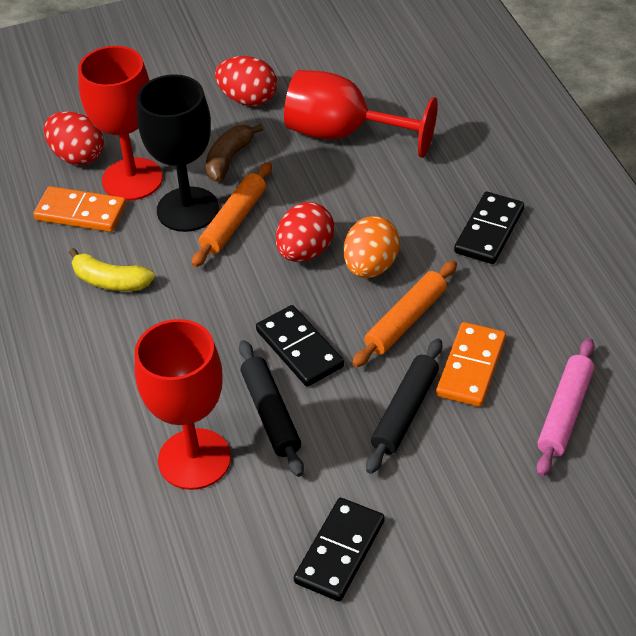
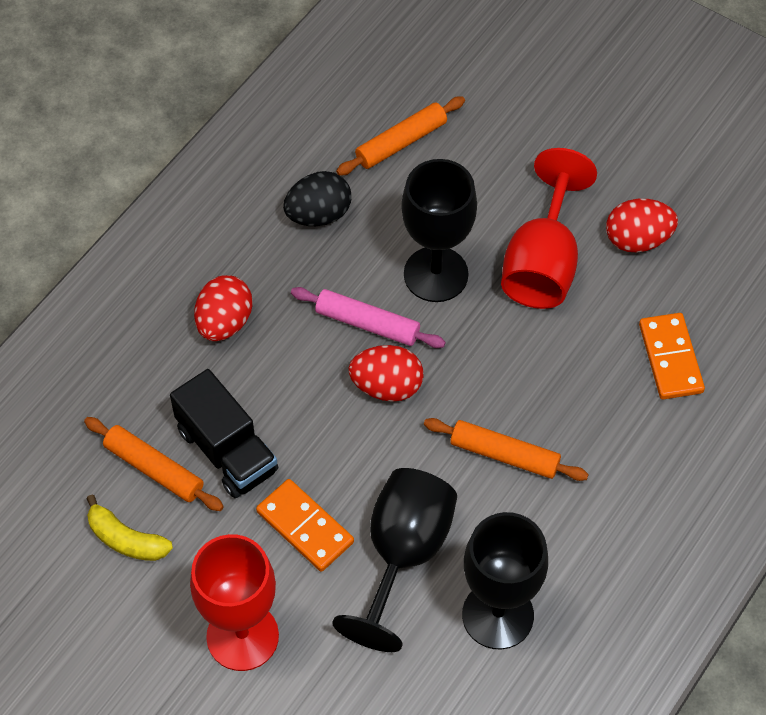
black domino: 3 -> 0
black egg: 0 -> 1
black goblet: 1 -> 3
black rolling pin: 2 -> 0
black truck: 0 -> 1
brown banana: 1 -> 0
orange egg: 1 -> 0
orange rolling pin: 2 -> 3
red goblet: 3 -> 2

